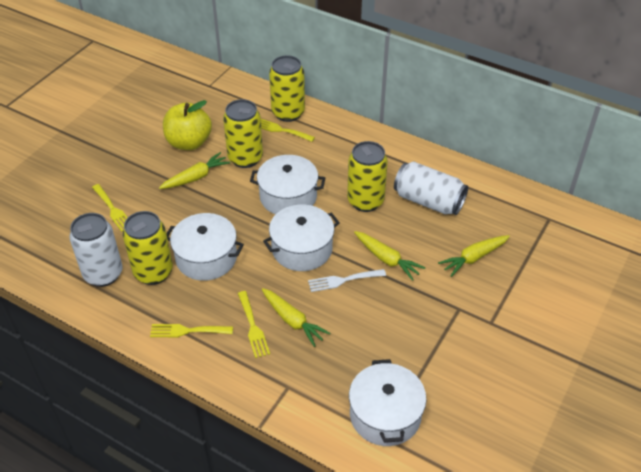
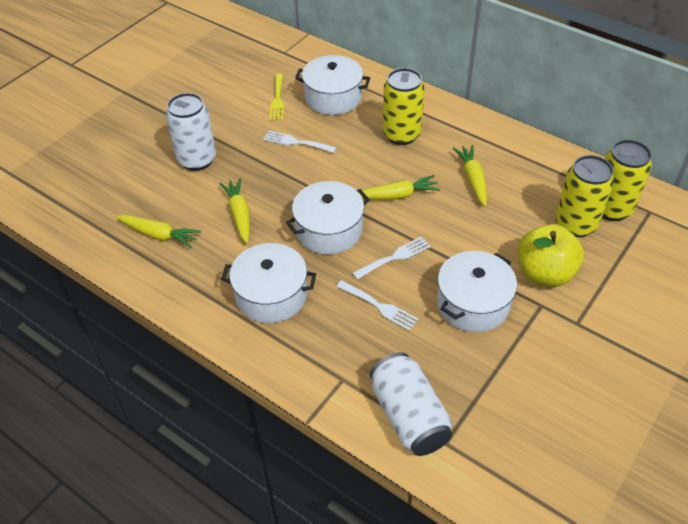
white fork: 1 -> 3
yellow can: 4 -> 3
yellow fork: 4 -> 1

